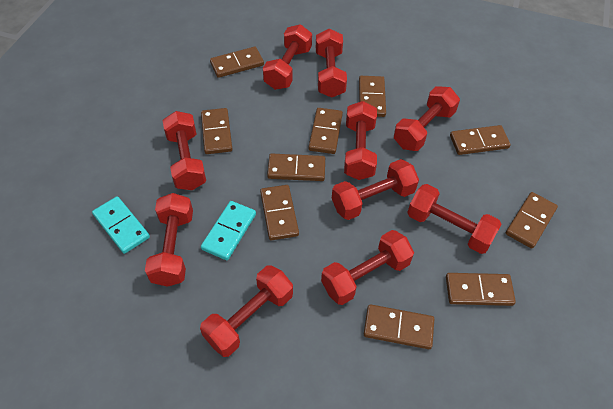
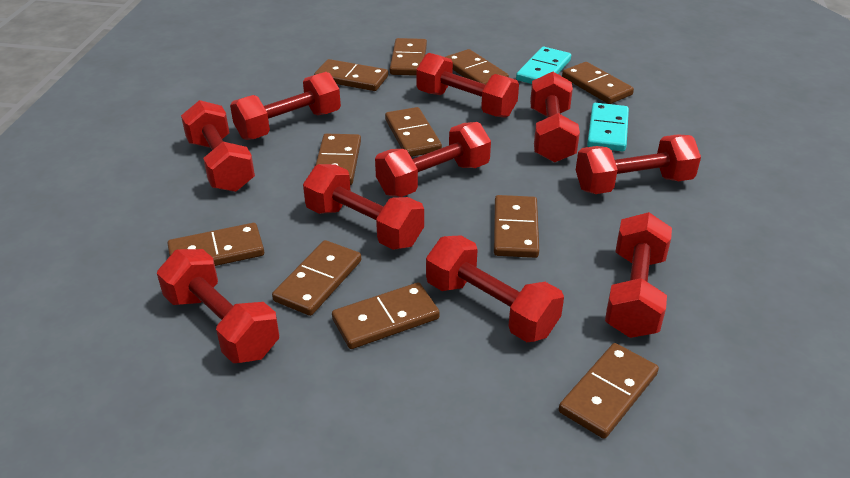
brown domino: 10 -> 11

